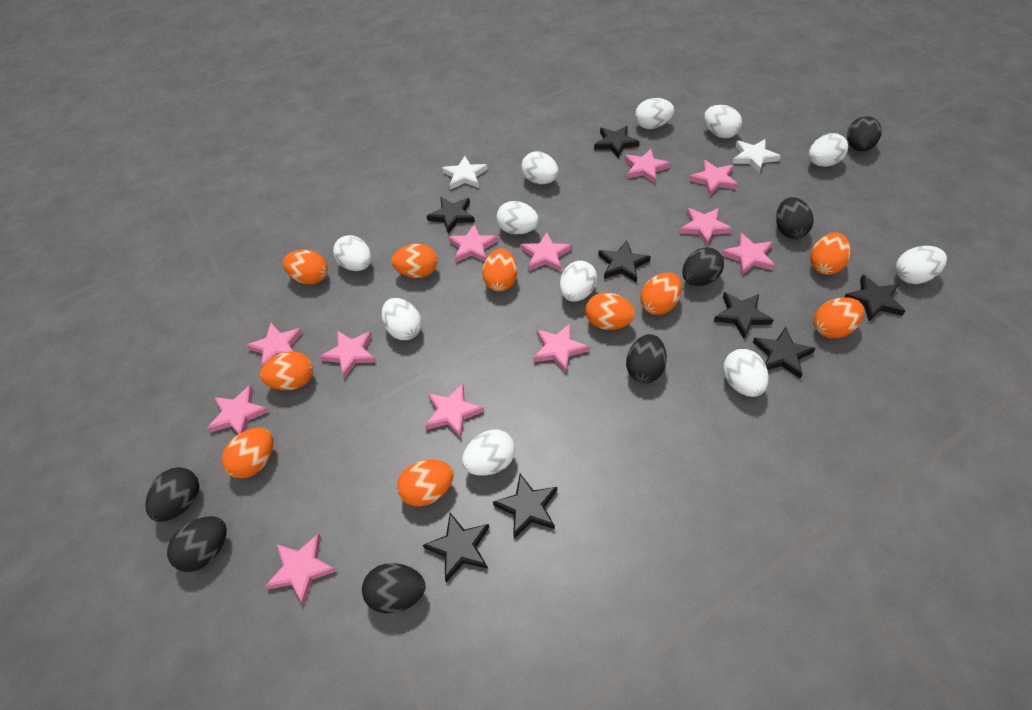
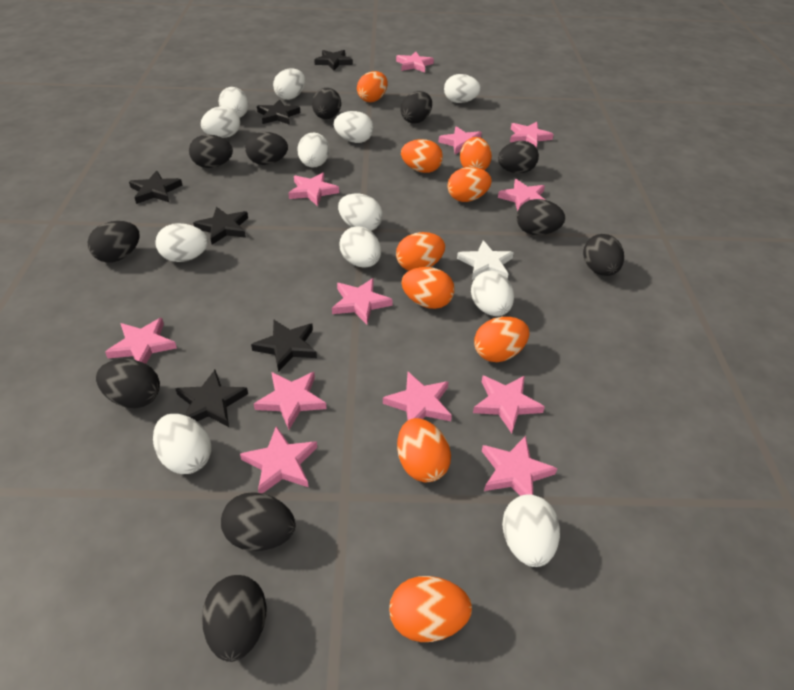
black egg: 7 -> 11
black star: 8 -> 6
orange egg: 10 -> 9
white egg: 11 -> 12
white star: 2 -> 1

